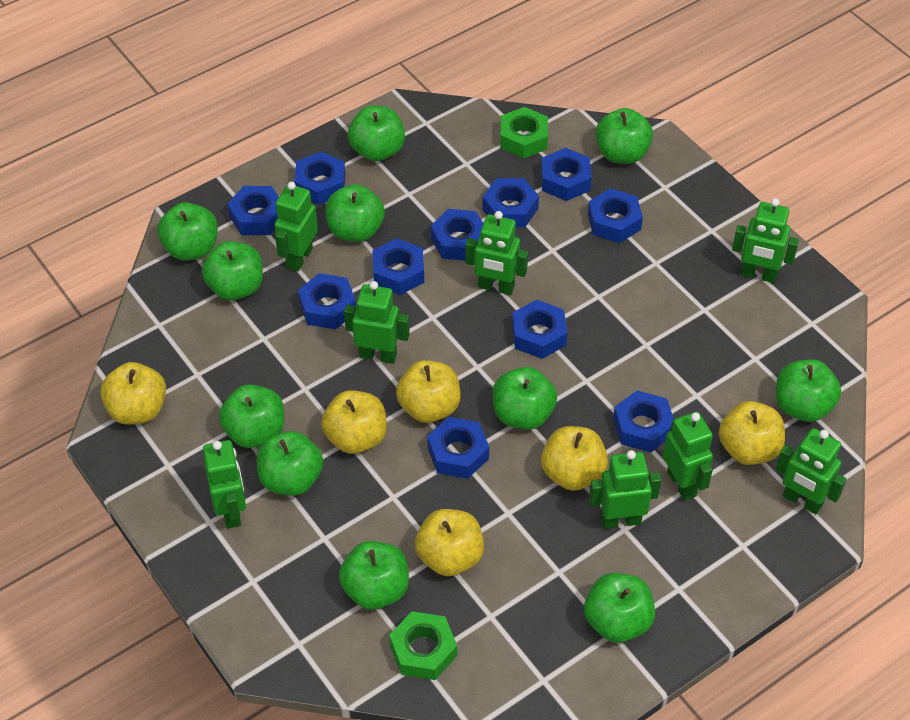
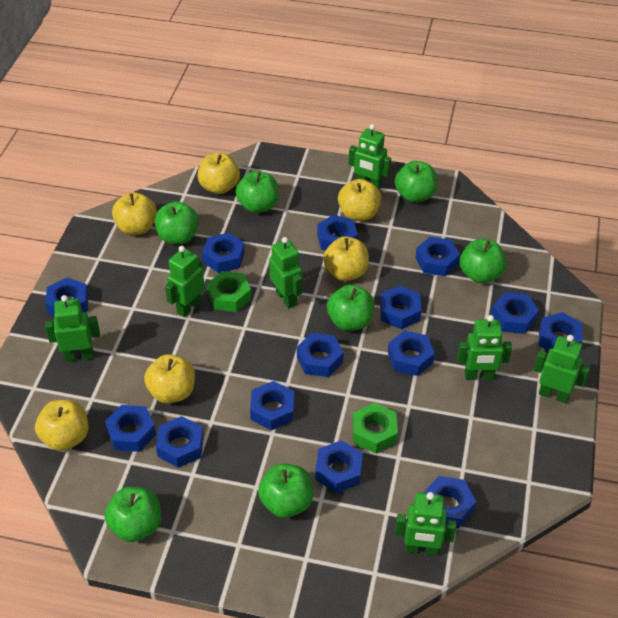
blue nut: 11 -> 14
green apple: 11 -> 7
green robot: 8 -> 7

